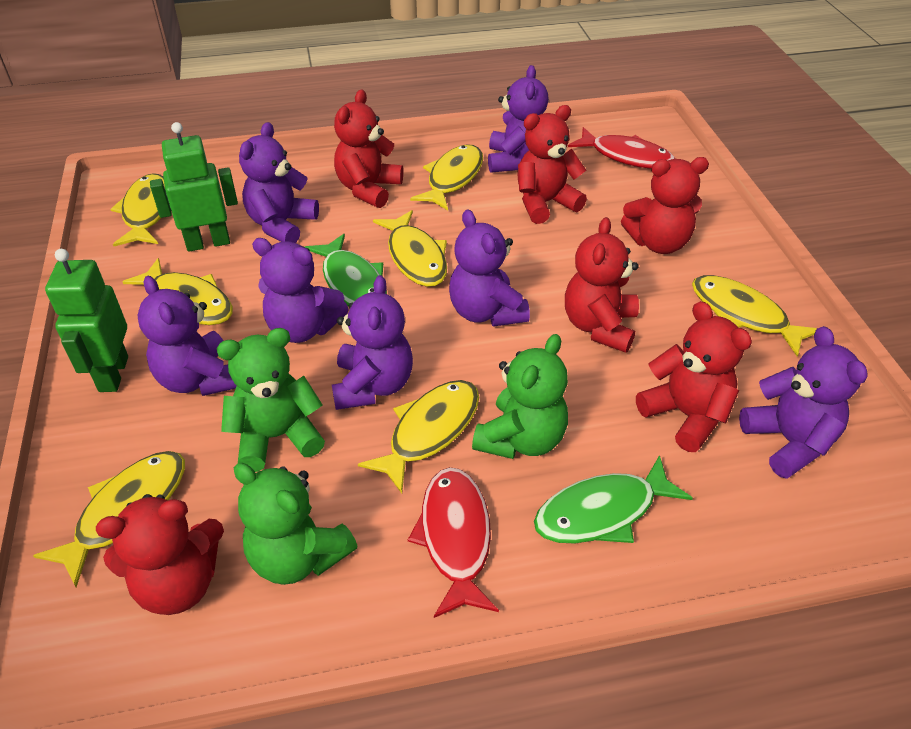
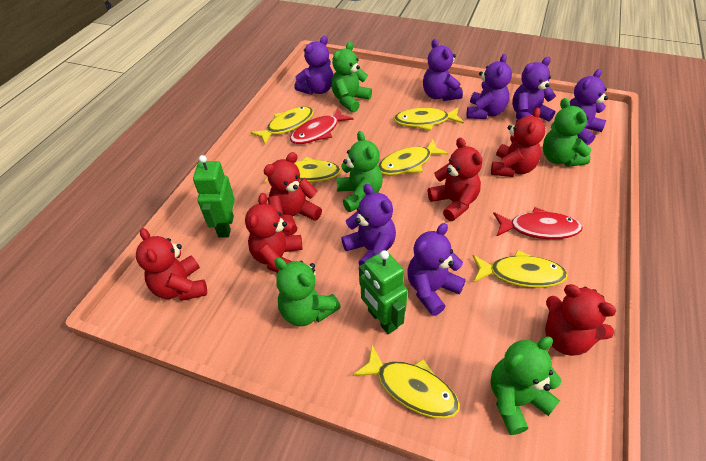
green fish: 2 -> 0
green teddy bear: 3 -> 5
yellow fish: 7 -> 6

